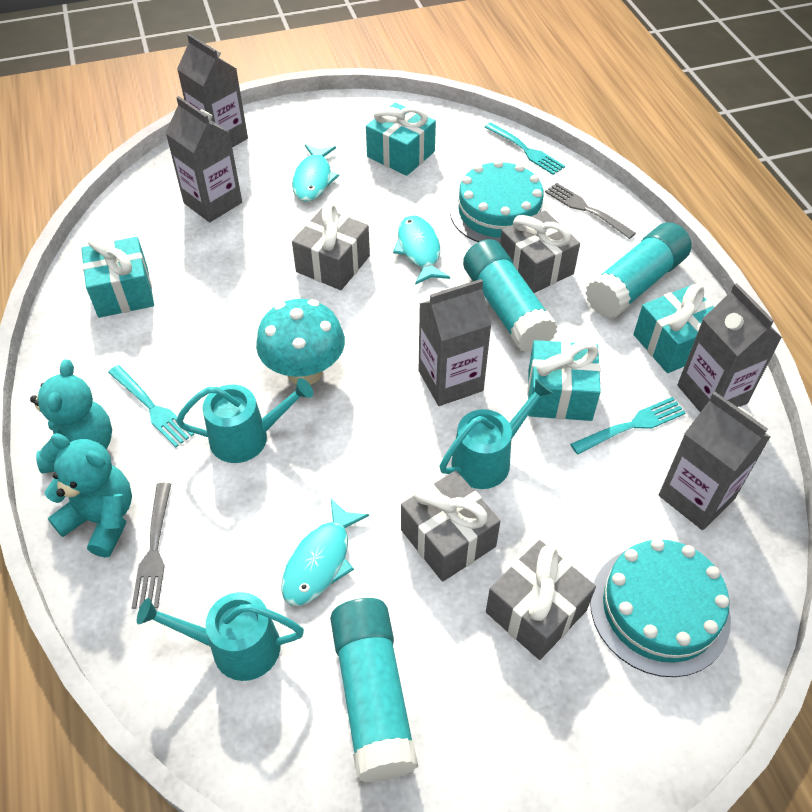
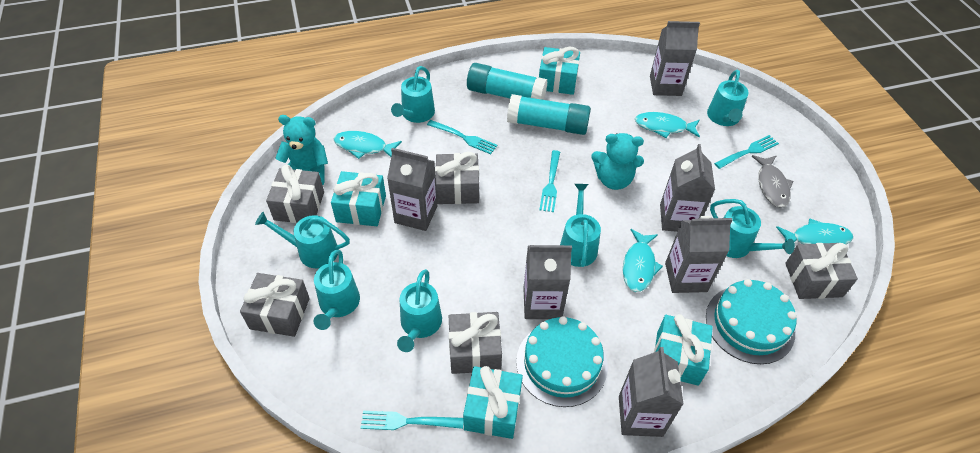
grey carton: 5 -> 6
grey fish: 0 -> 1
grey fork: 2 -> 0
grey gift: 4 -> 5
turquoise fish: 3 -> 4
turquoise fork: 3 -> 4
turquoise glue stick: 3 -> 2
turquoise mushroom: 1 -> 0
turquoise watering can: 3 -> 7

